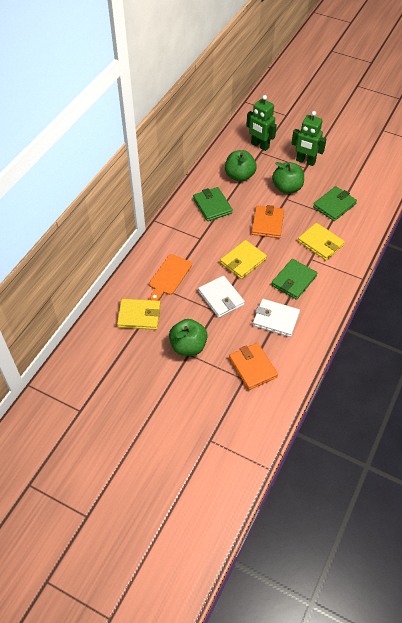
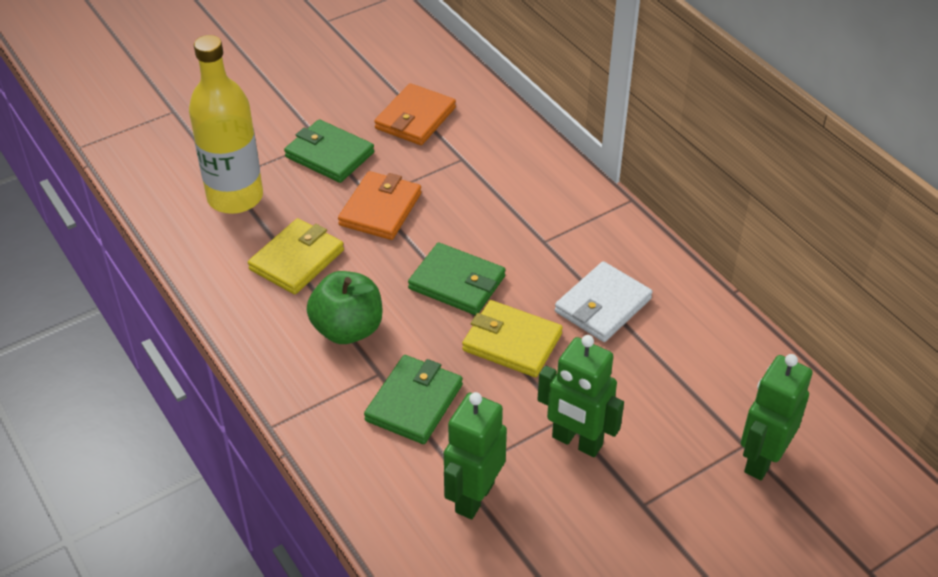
green apple: 3 -> 1
green robot: 2 -> 3
orange cutting board: 1 -> 0
white wallet: 2 -> 1
yellow bottle: 0 -> 1
yellow wallet: 3 -> 2

